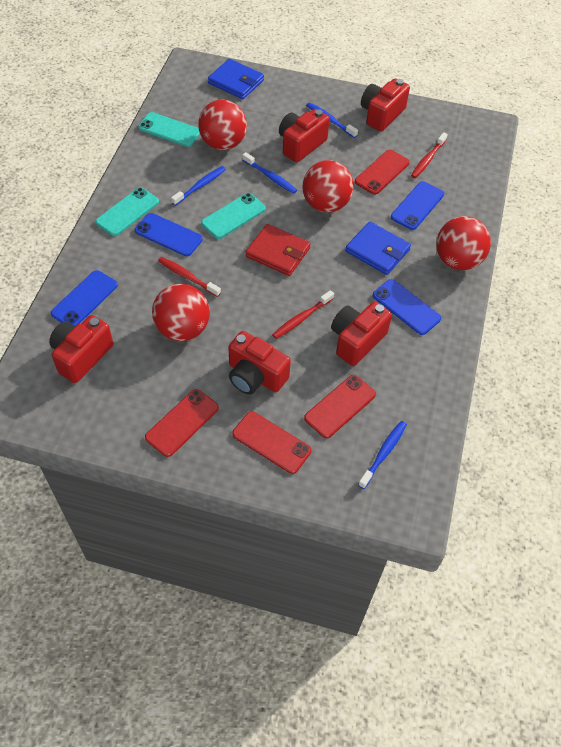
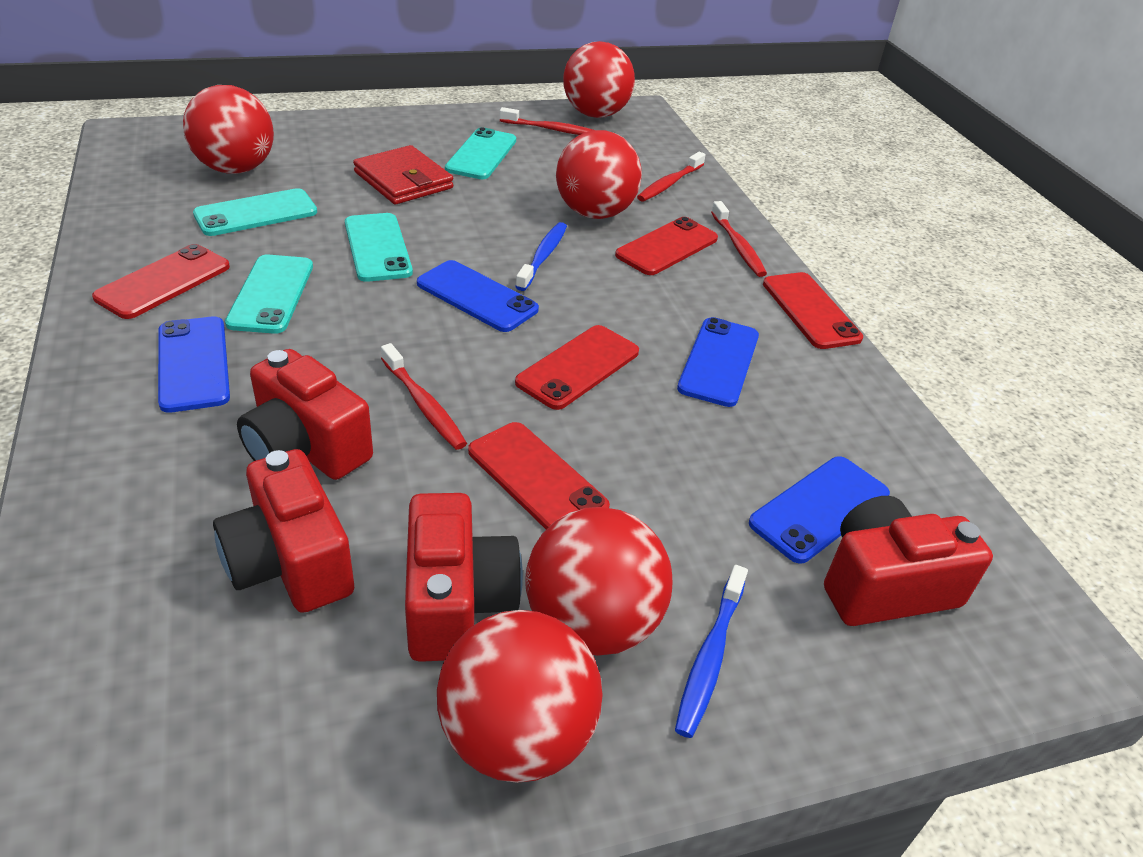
blue toothbrush: 4 -> 2
blue wallet: 2 -> 0
red ball: 4 -> 5
red camera: 5 -> 4
red phone: 4 -> 5
red toothbrush: 3 -> 4
turquoise phone: 3 -> 4

